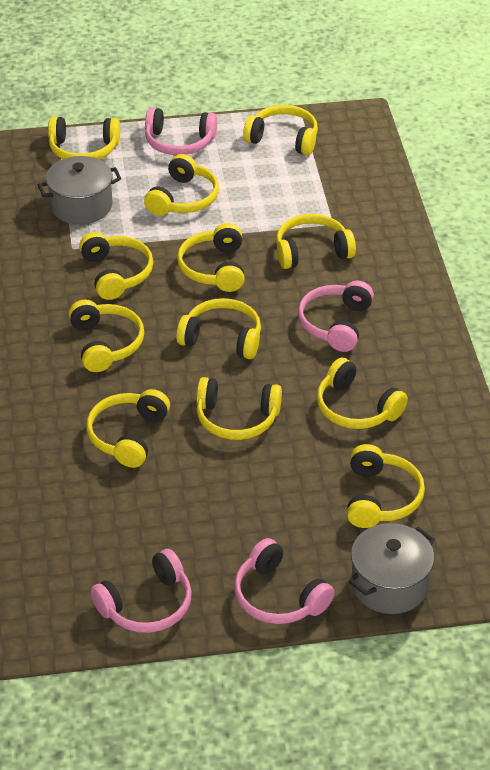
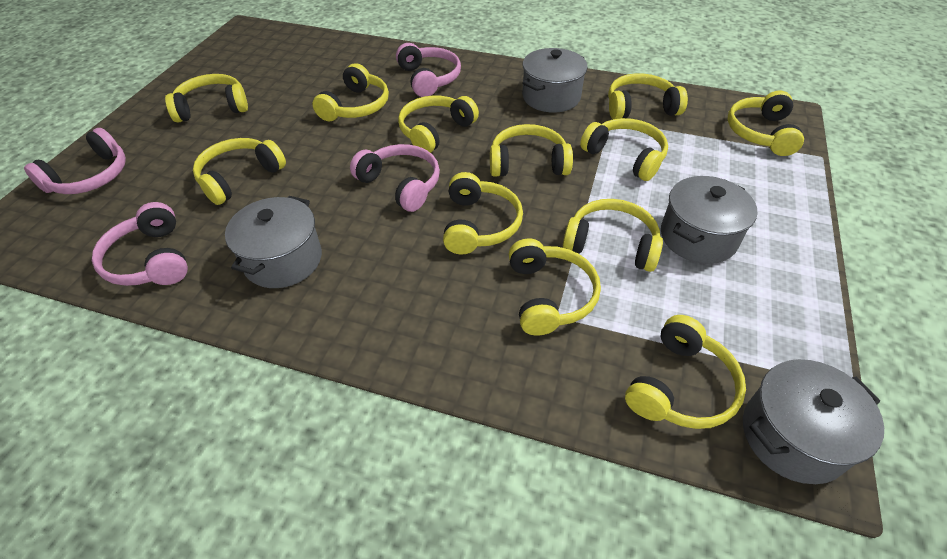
grey pot: 2 -> 4

